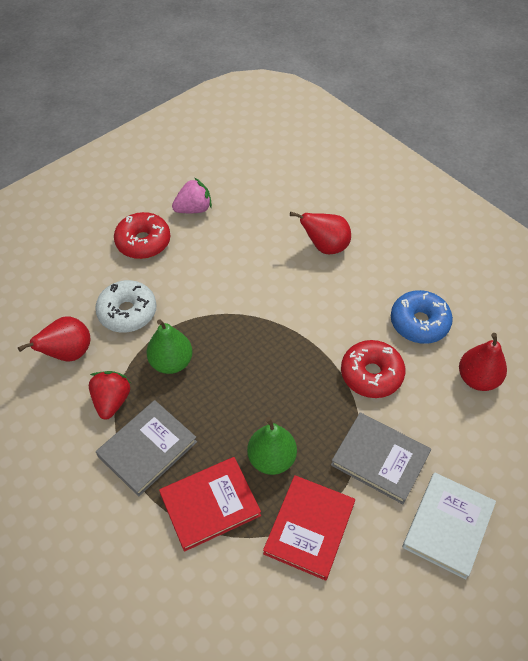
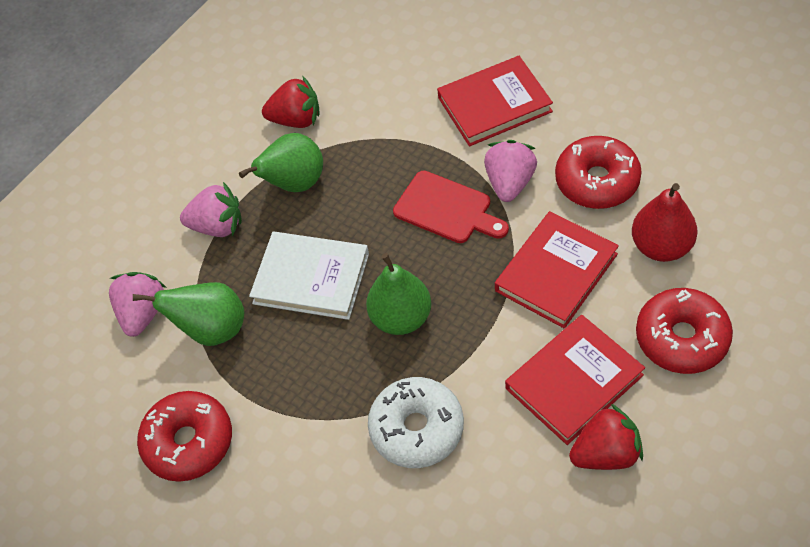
blue donut: 1 -> 0
green pear: 2 -> 3
grey book: 2 -> 0
pink strawberry: 1 -> 3
red book: 2 -> 3
red cutting board: 0 -> 1
red donut: 2 -> 3
red pear: 3 -> 1
red strawberry: 1 -> 2

